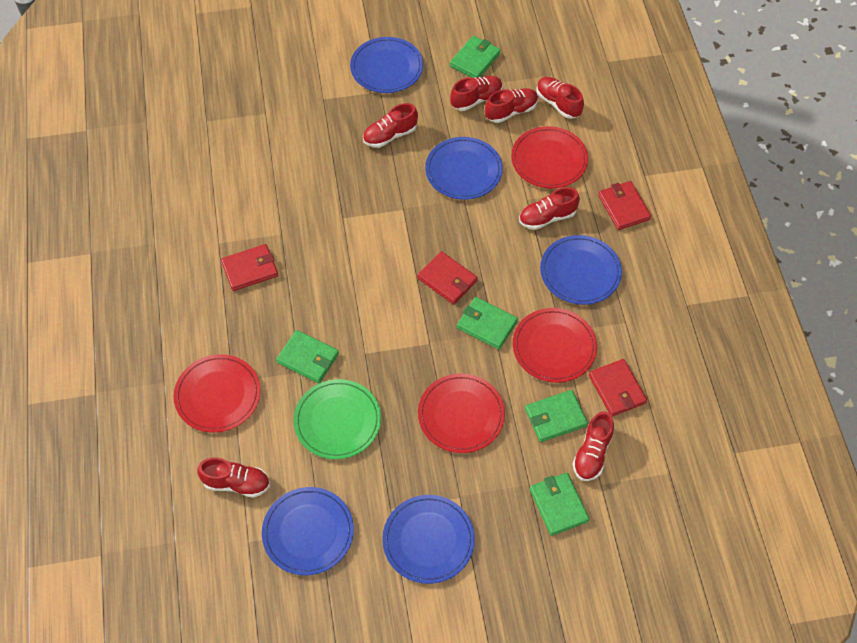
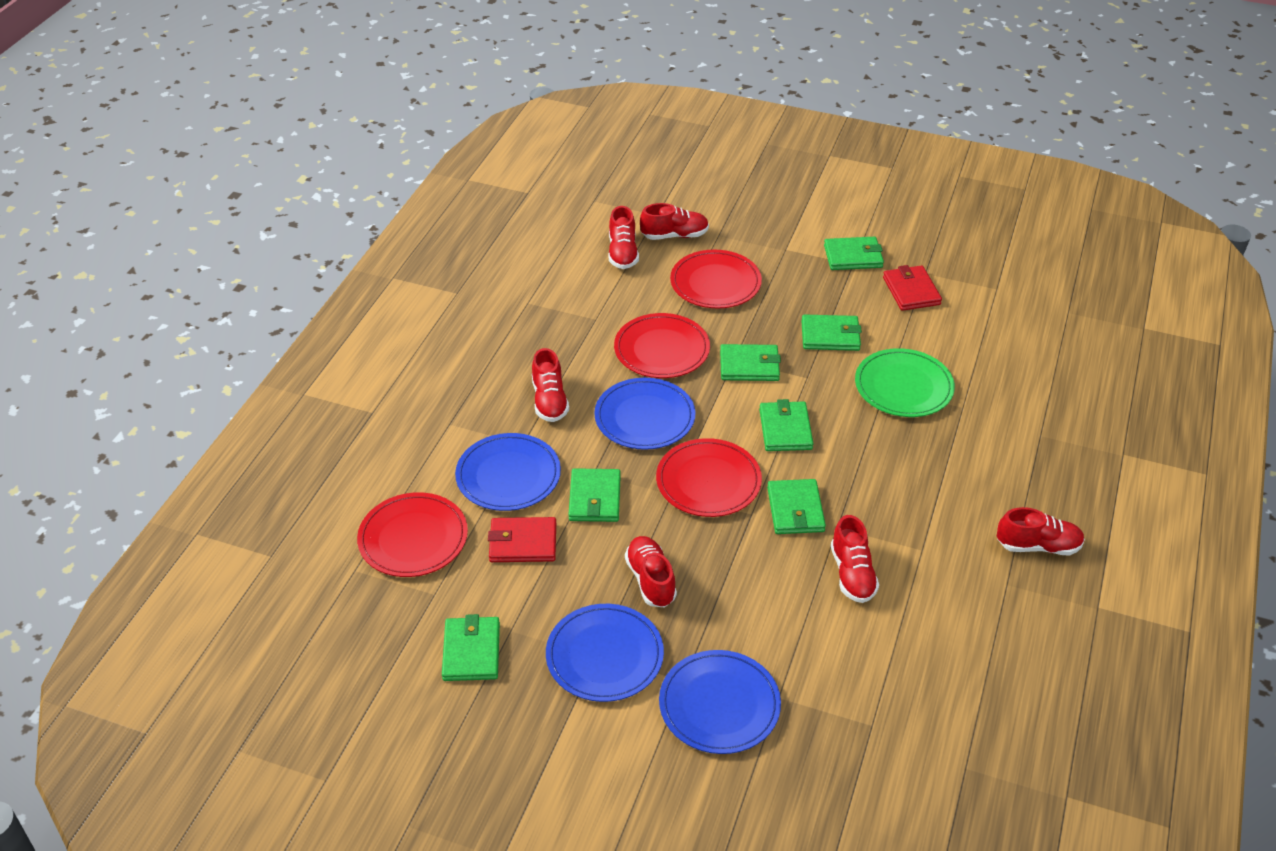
blue plate: 5 -> 4
green wallet: 5 -> 7
red shoe: 7 -> 6
red wallet: 4 -> 2

